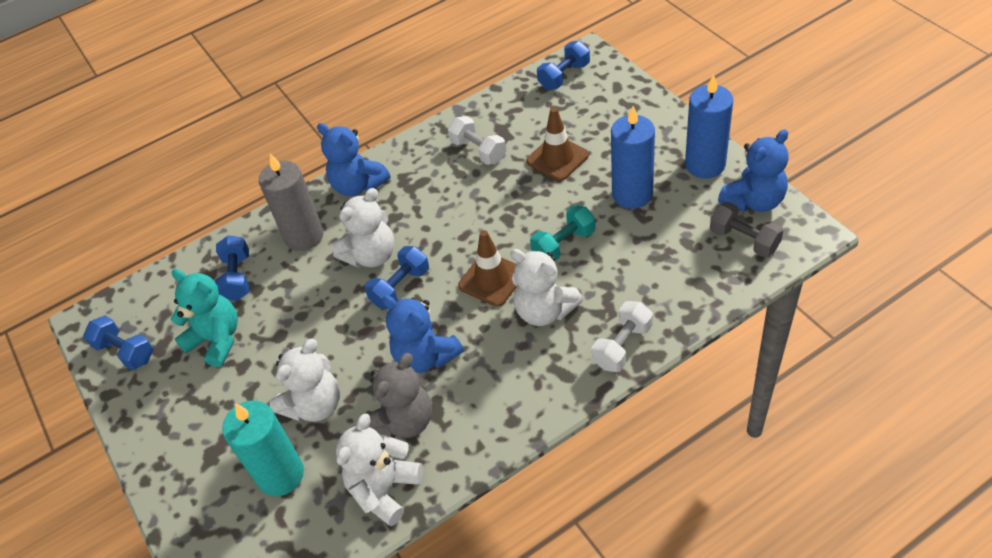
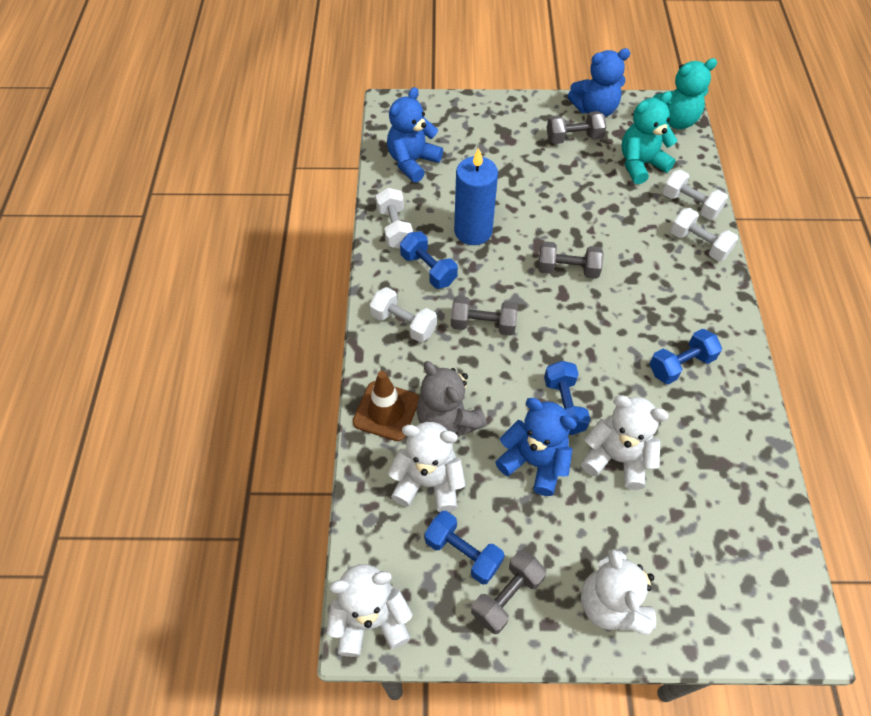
blue candle: 2 -> 1
brown traffic cone: 2 -> 1
grey candle: 1 -> 0
grey dumbbell: 1 -> 4
turquoise candle: 1 -> 0
turquoise dumbbell: 1 -> 0
turquoise teddy bear: 1 -> 2
white dumbbell: 2 -> 4

